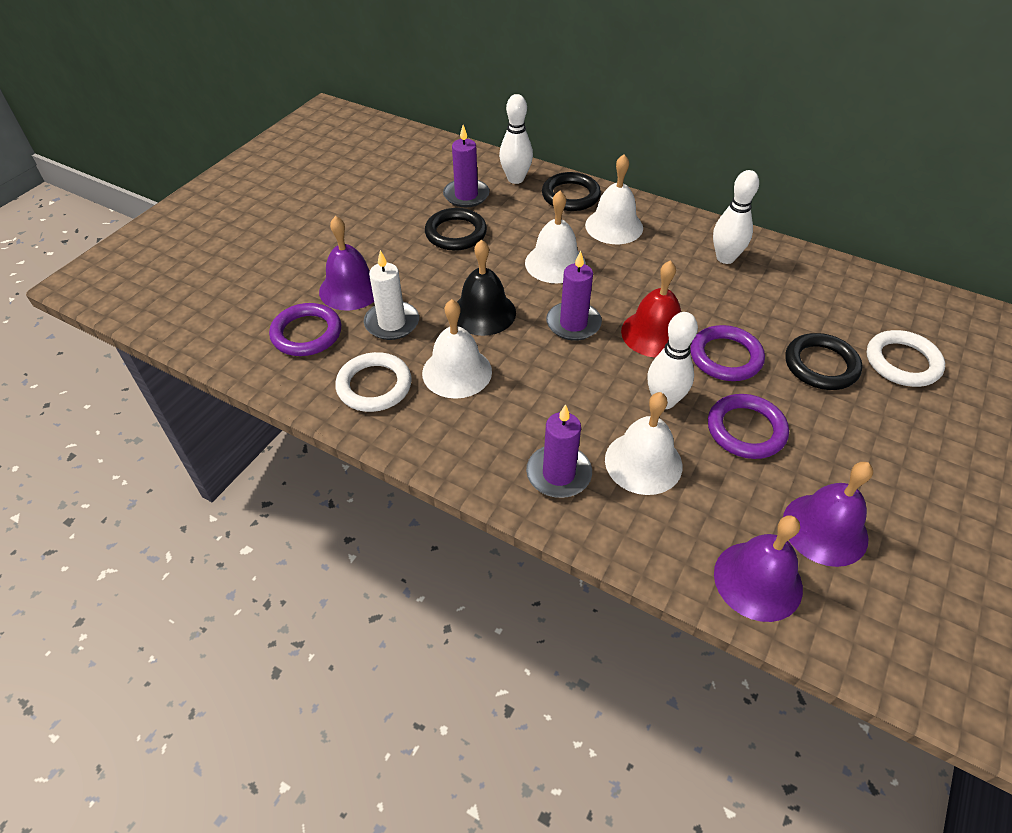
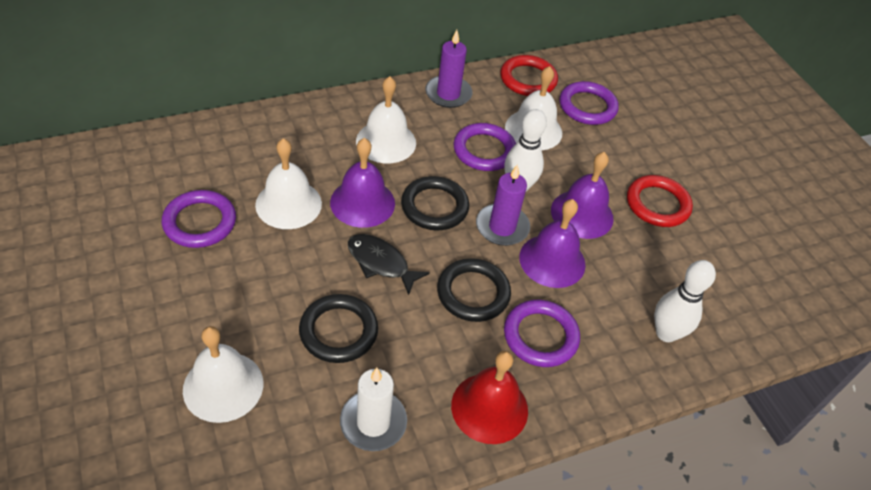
black bell: 1 -> 0
black fish: 0 -> 1
purple candle: 3 -> 2
purple ring: 3 -> 4
red ring: 0 -> 2
white bowling pin: 3 -> 2
white ring: 2 -> 0

